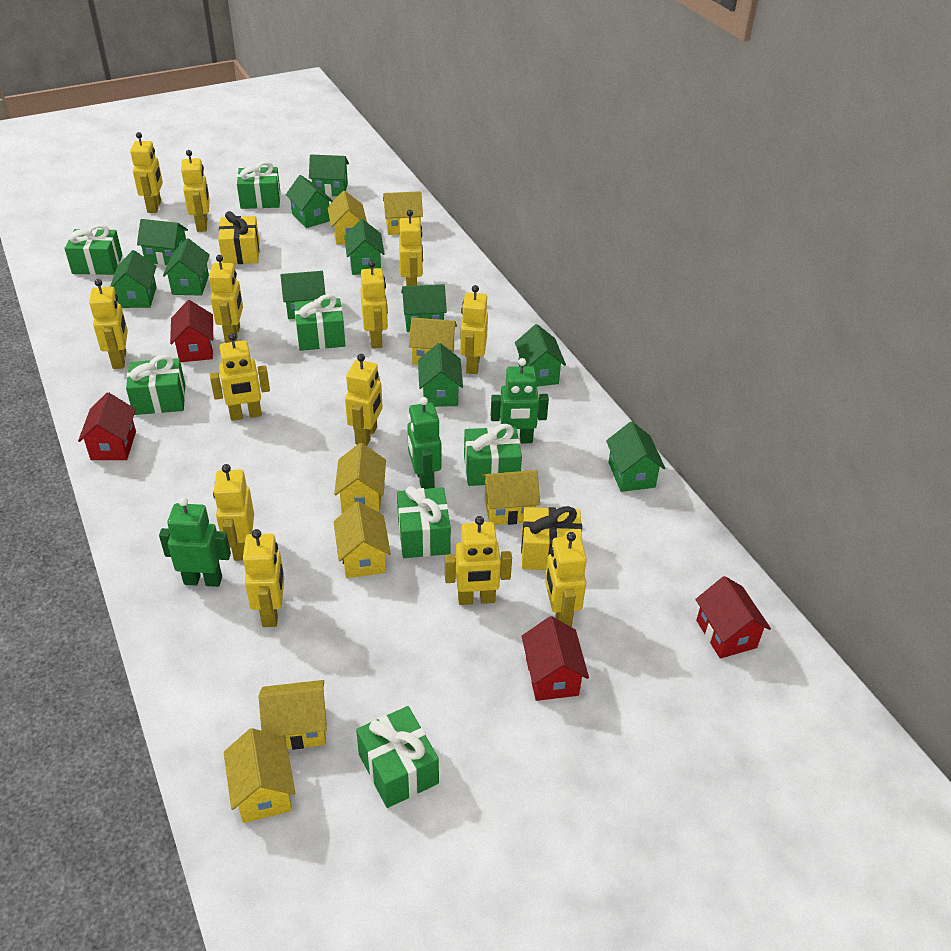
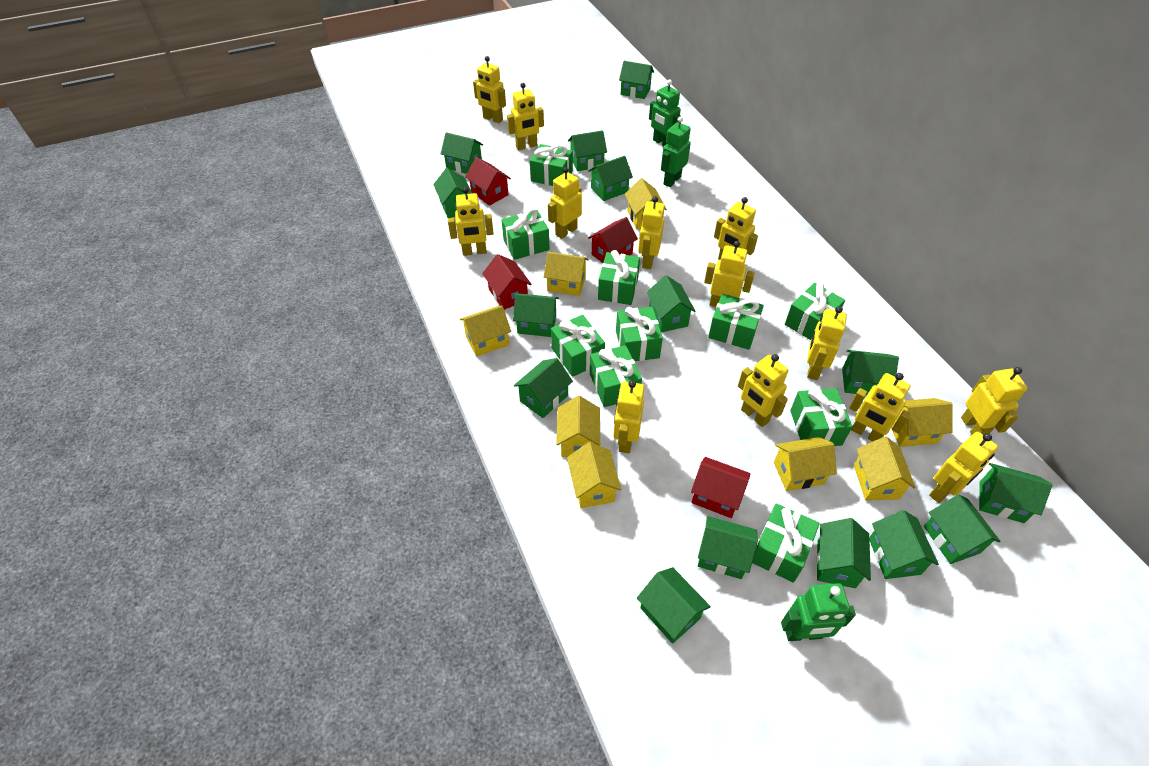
green gift: 7 -> 10
green house: 11 -> 15
yellow gift: 2 -> 0

